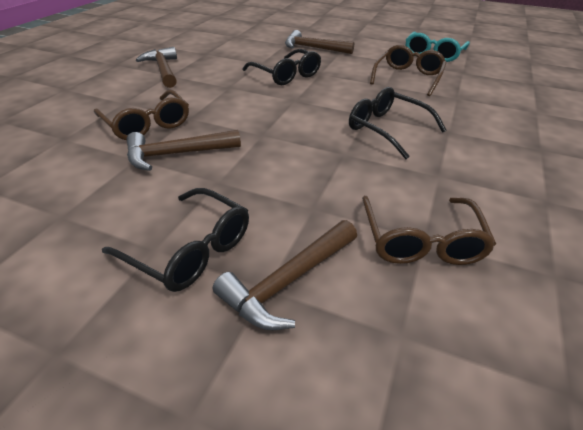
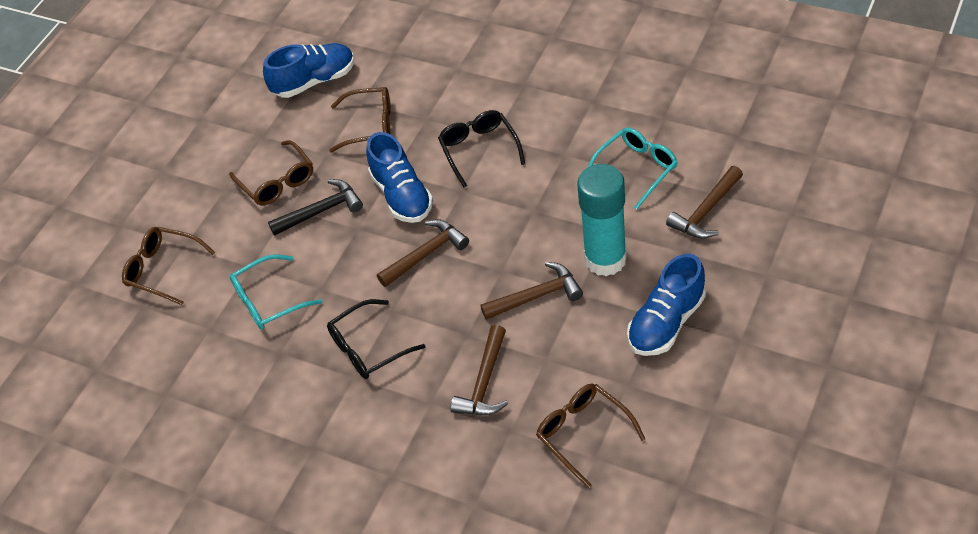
black glasses: 3 -> 2
black hammer: 0 -> 1
blue shoe: 0 -> 3
brown glasses: 3 -> 4
turquoise glasses: 1 -> 2
turquoise glue stick: 0 -> 1

